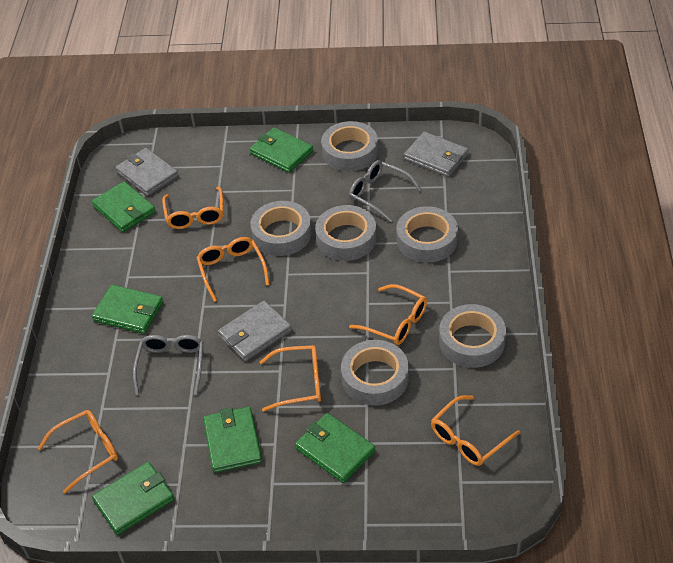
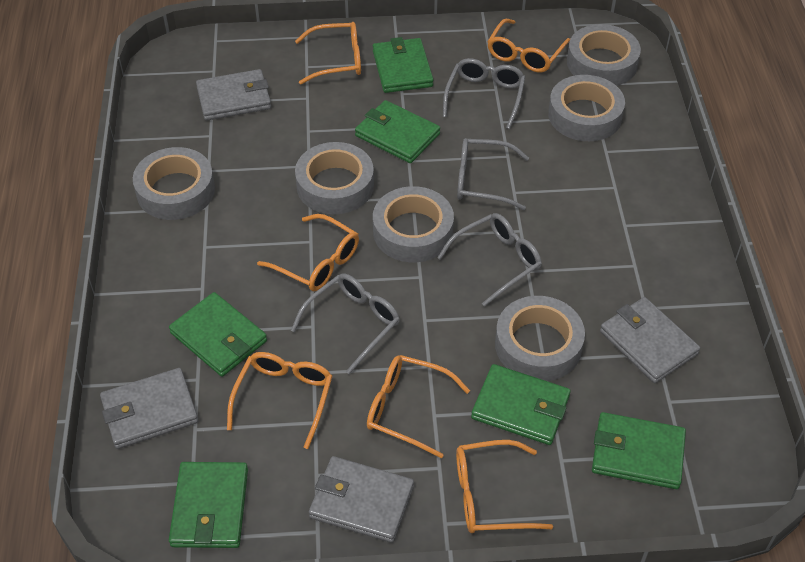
grey glasses: 2 -> 4
grey wallet: 3 -> 4

